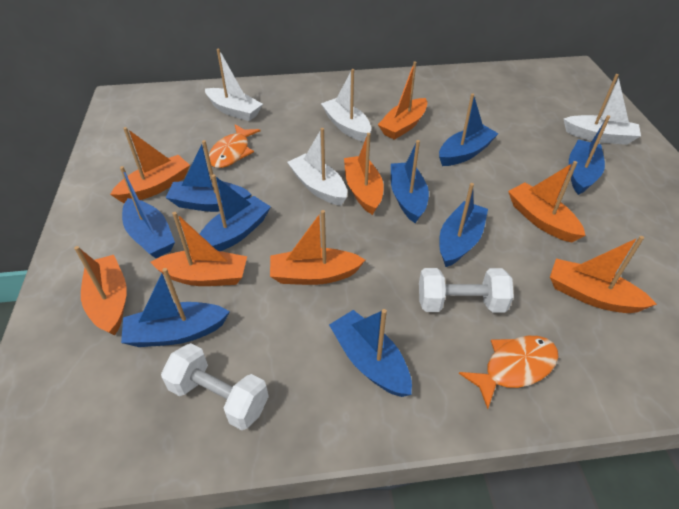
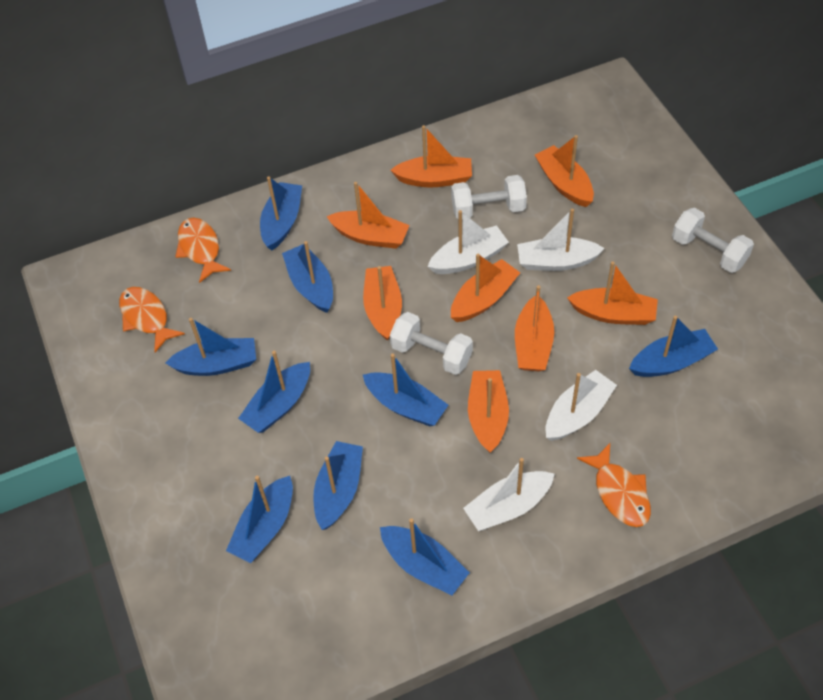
orange fish: 2 -> 3
white dumbbell: 2 -> 3

